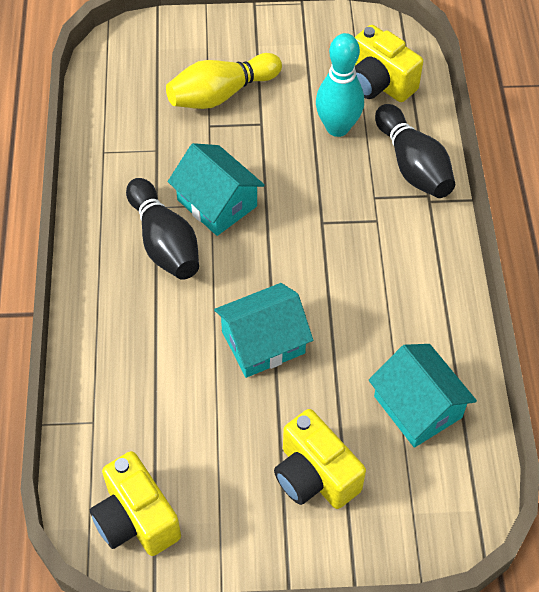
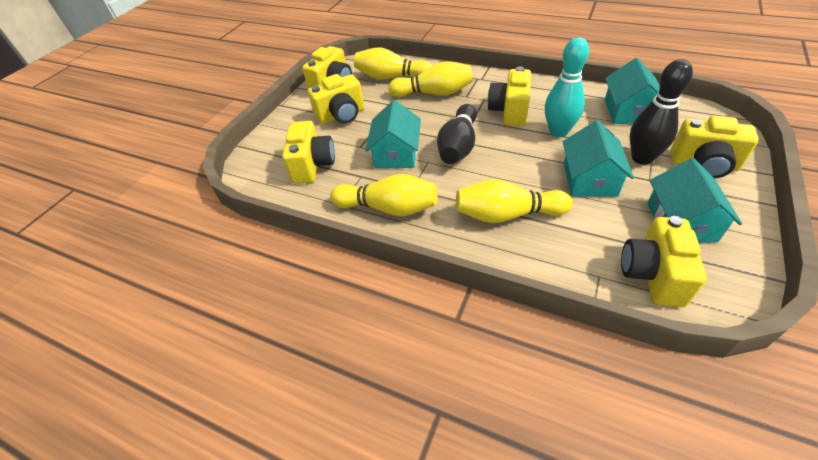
turquoise house: 3 -> 4
yellow bowling pin: 1 -> 4
yellow camera: 3 -> 6

